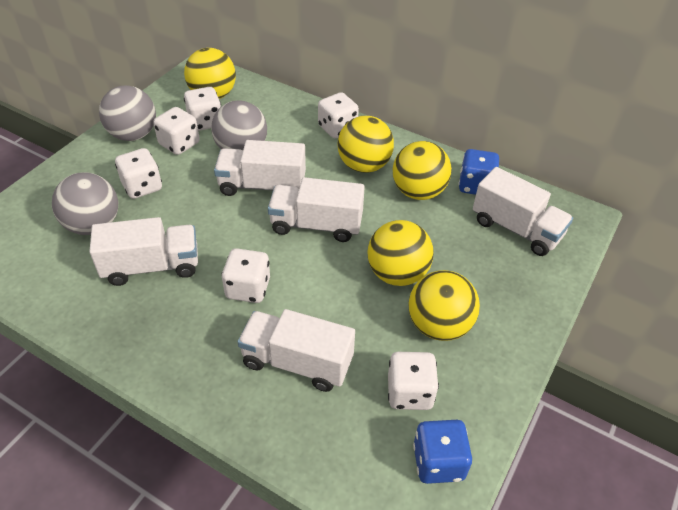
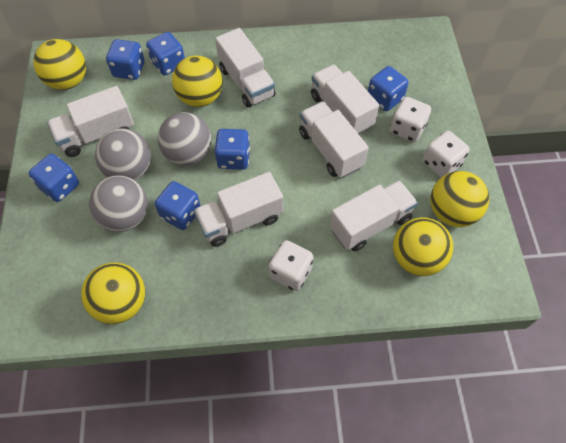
blue dice: 2 -> 6
white dice: 6 -> 3
white truck: 5 -> 6

